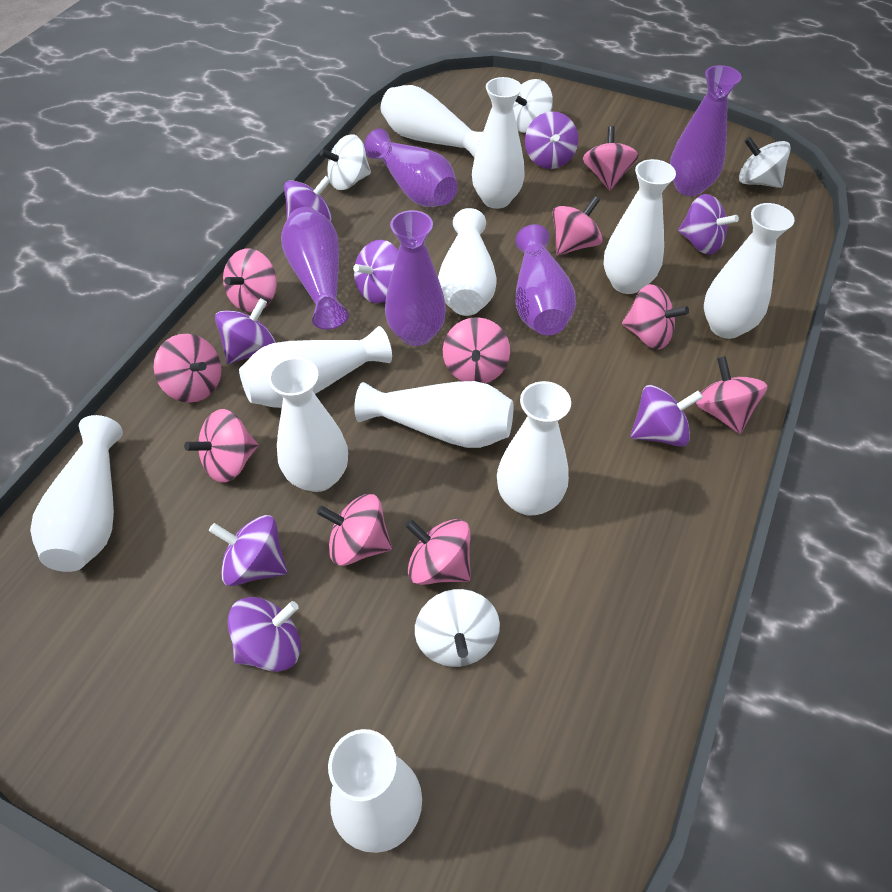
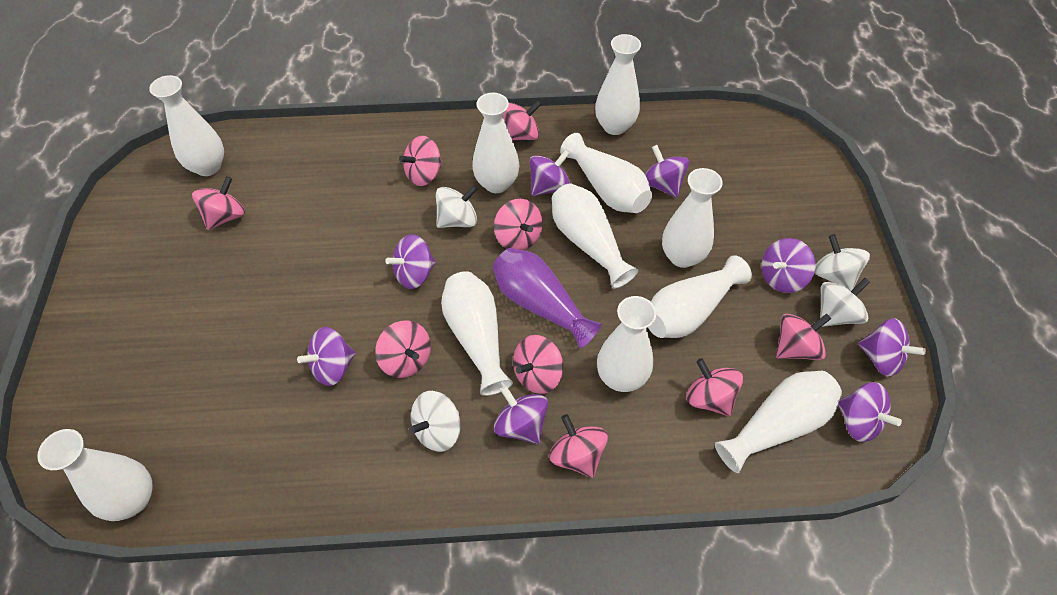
pink spinning top: 10 -> 9
purple vase: 5 -> 1

